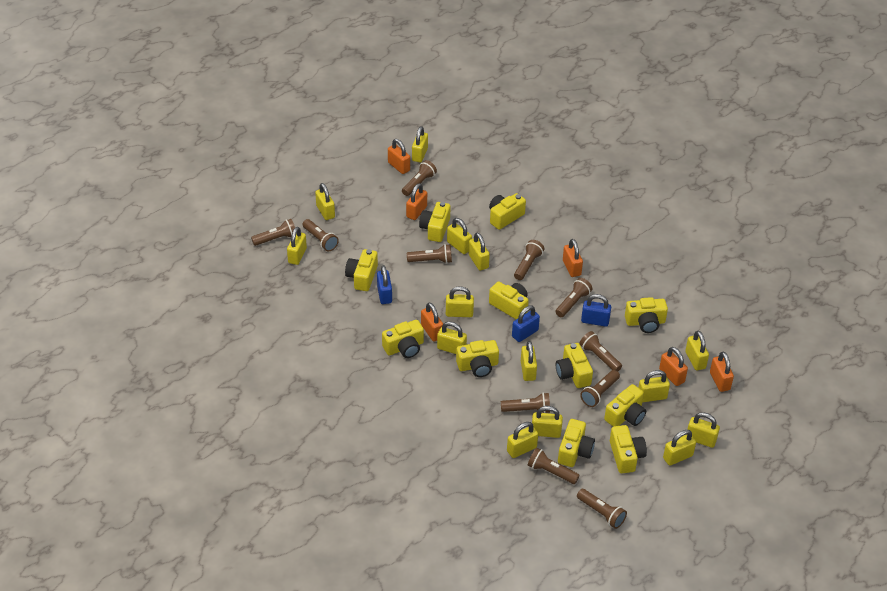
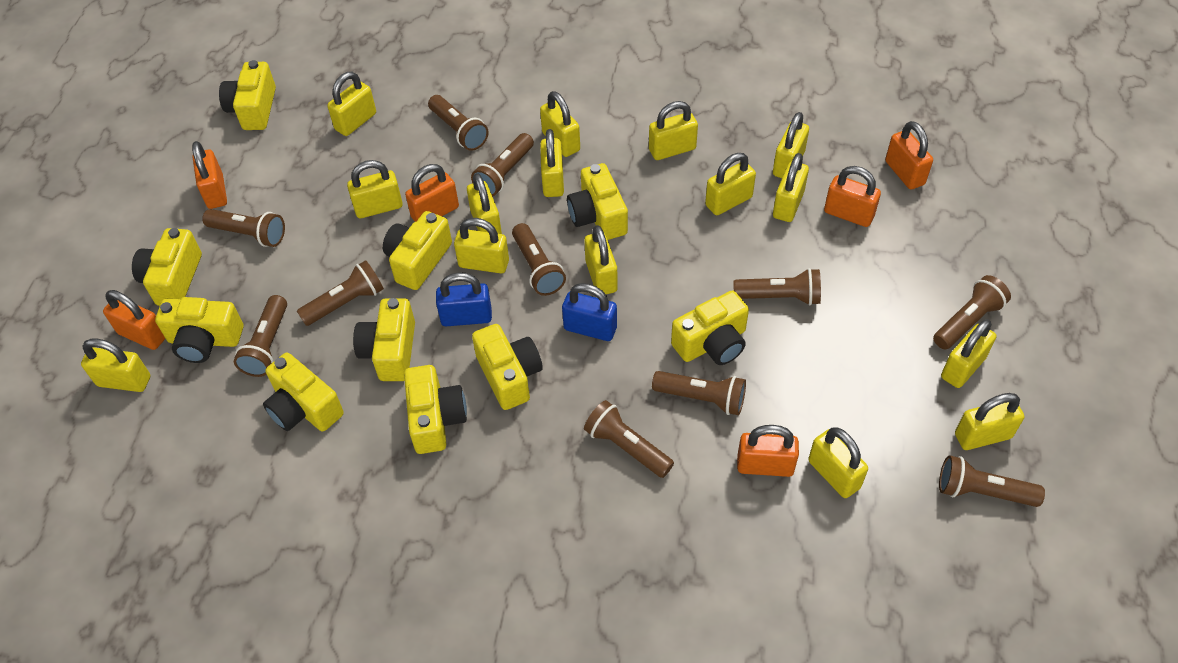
blue padlock: 3 -> 2
yellow camera: 11 -> 10
yellow padlock: 14 -> 15

